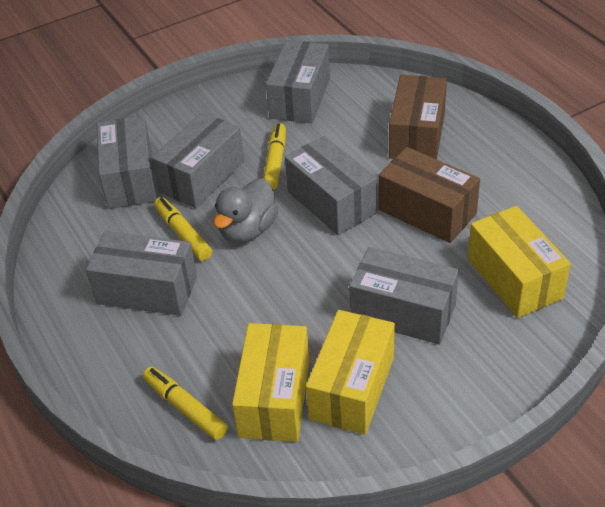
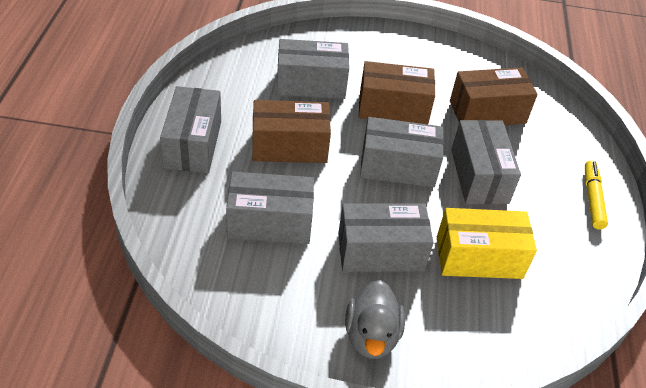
brown box: 2 -> 3
yellow box: 3 -> 1
yellow marker: 3 -> 1

